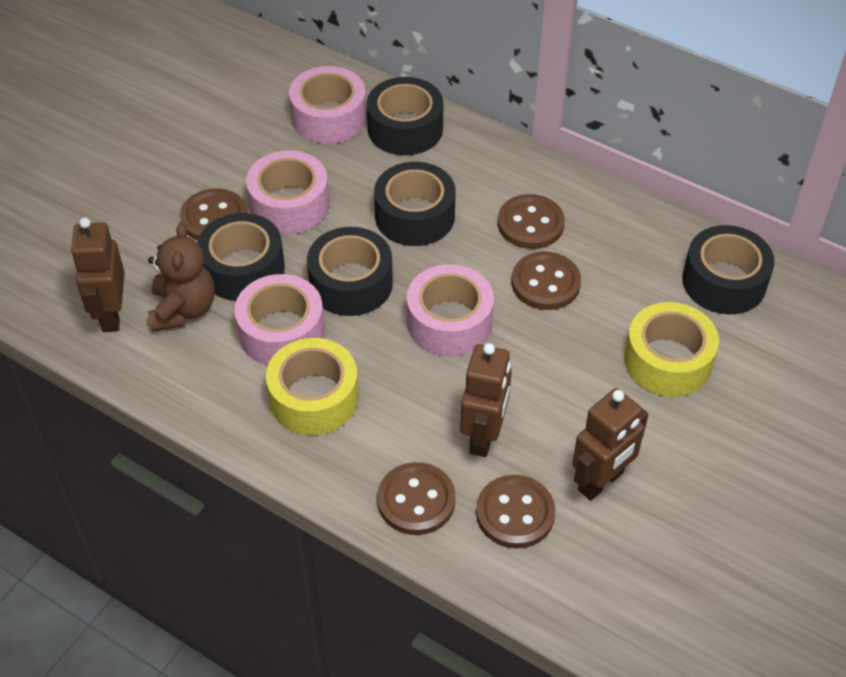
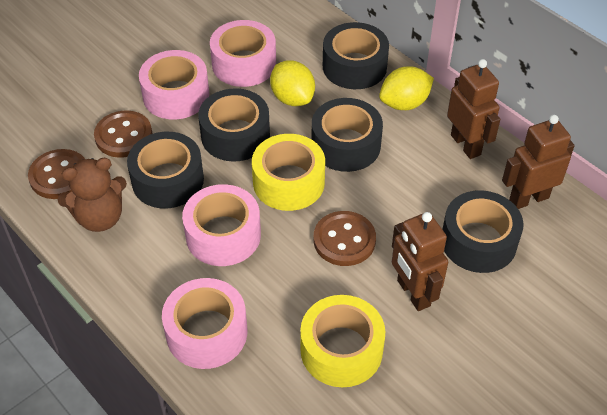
brown button: 5 -> 3
yellow lemon: 0 -> 2

